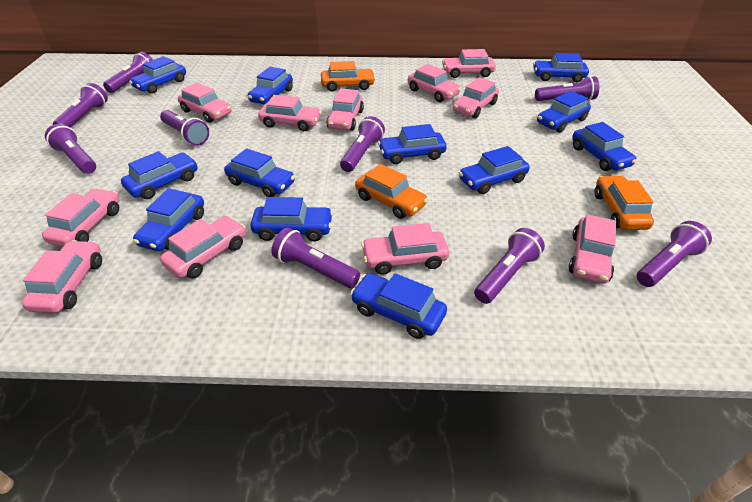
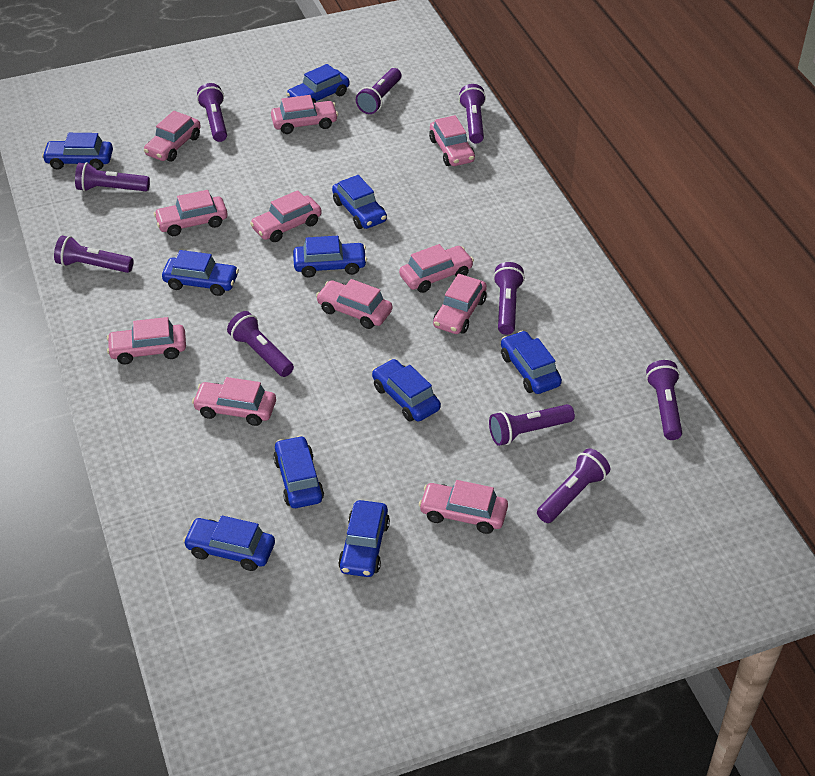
blue car: 12 -> 10
orange car: 3 -> 0
purple flashlight: 9 -> 10

